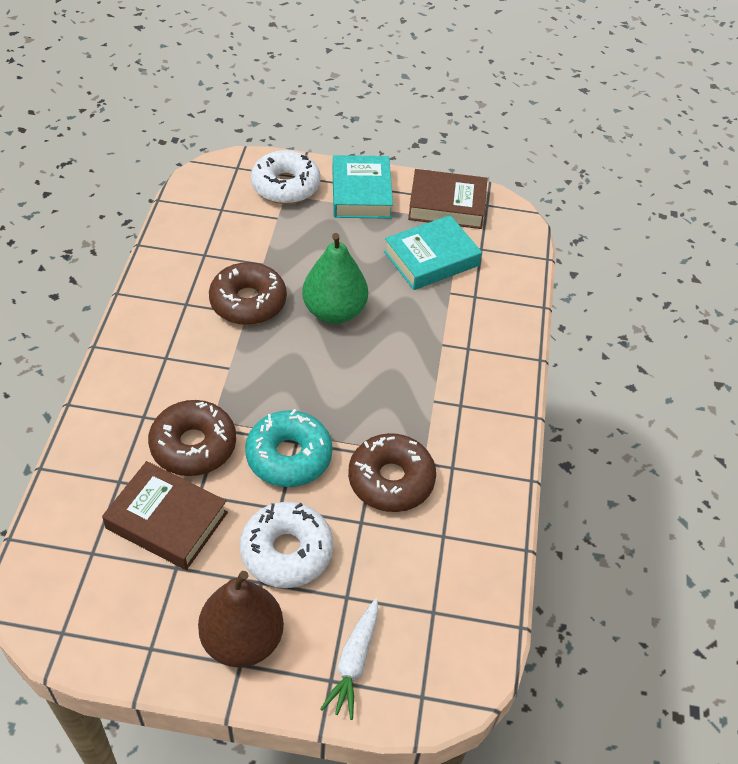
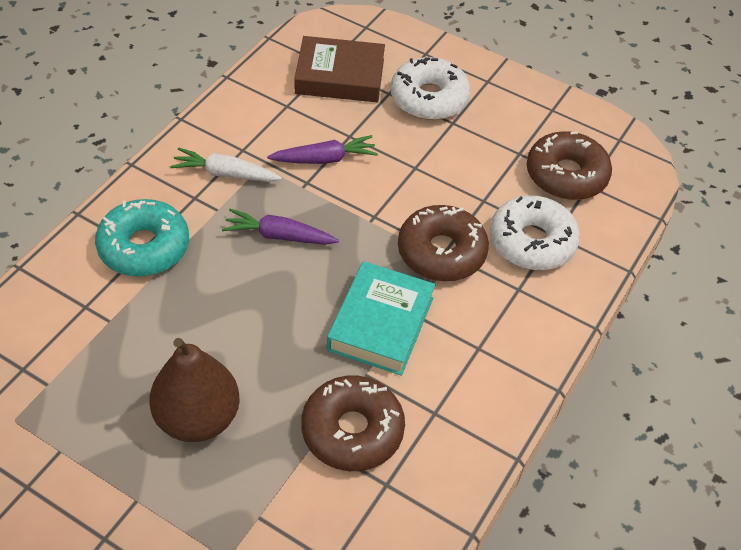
brown book: 2 -> 1
green pear: 1 -> 0
purple carrot: 0 -> 2
turquoise book: 2 -> 1

